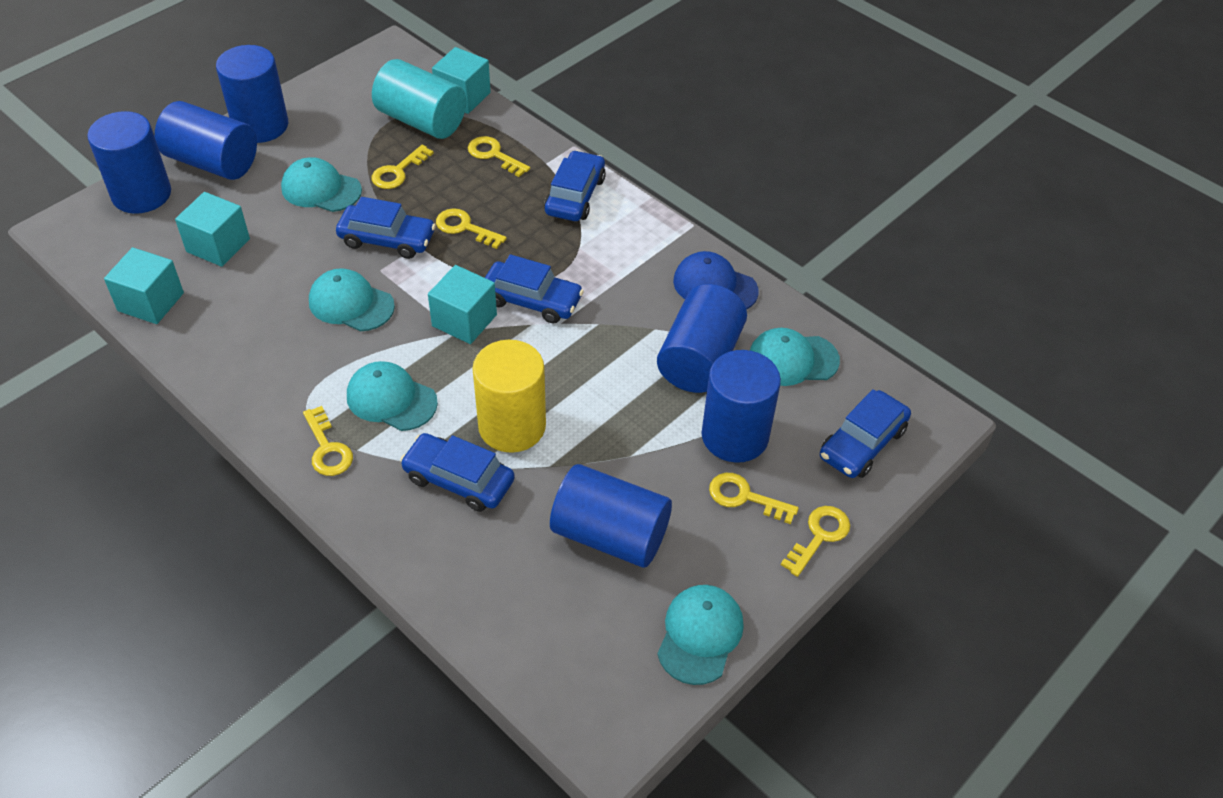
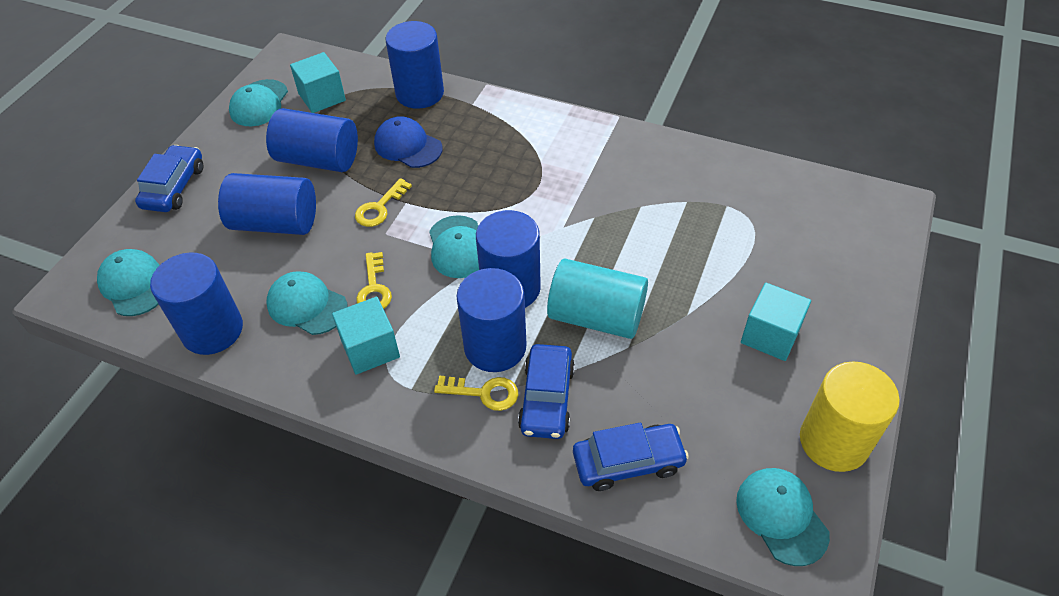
blue car: 5 -> 3
turquoise cube: 4 -> 3
yellow key: 6 -> 3

